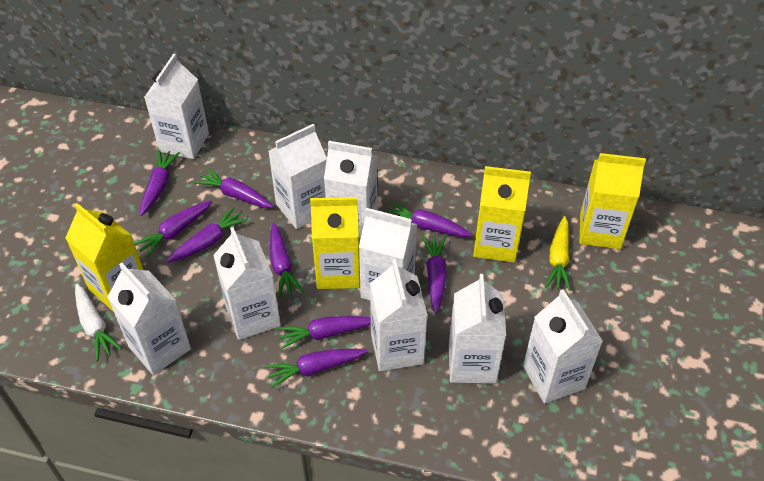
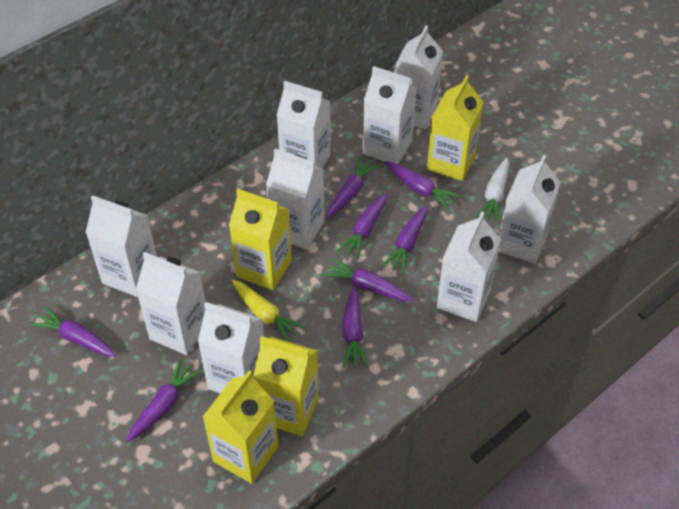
purple carrot: 9 -> 8

